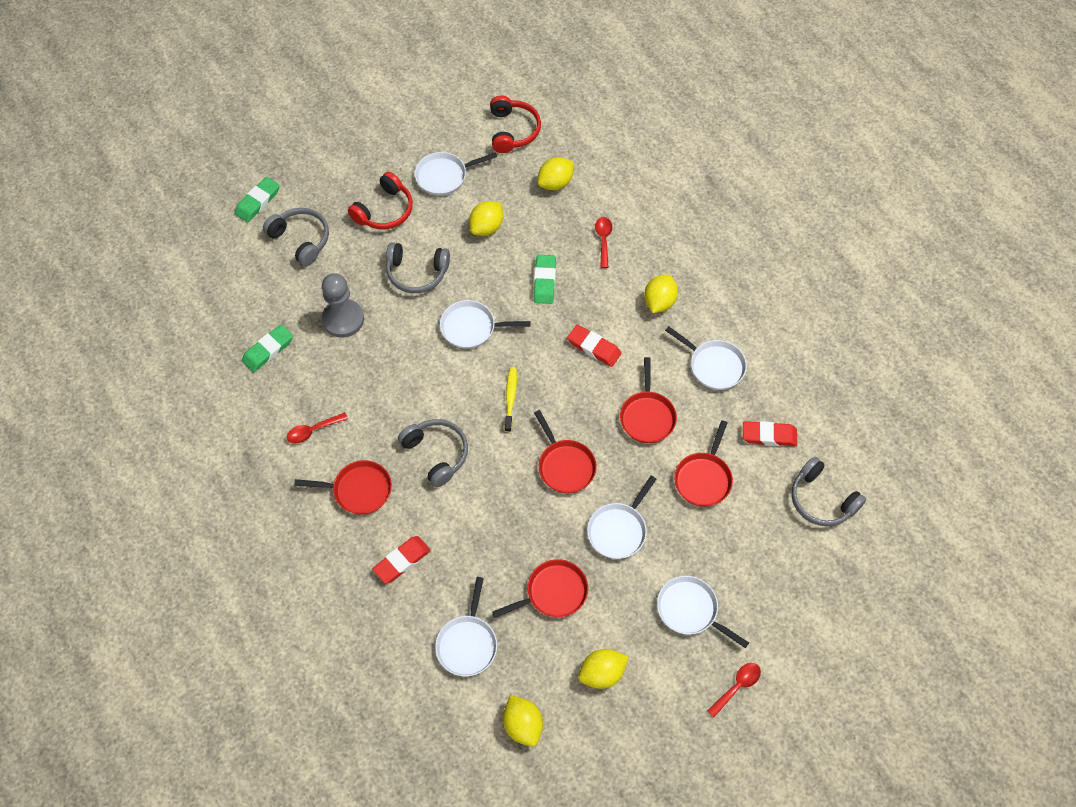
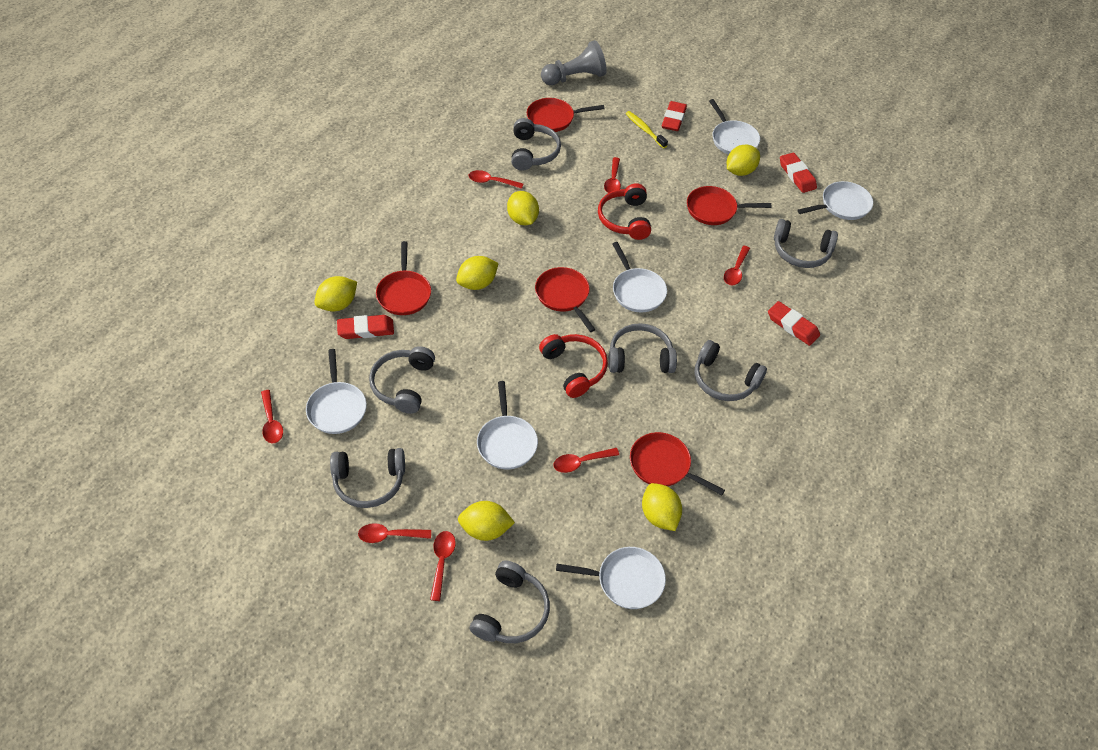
green eraser: 3 -> 0
grey headphones: 4 -> 7
red eraser: 3 -> 4
red spoon: 3 -> 7
yellow lemon: 5 -> 6

